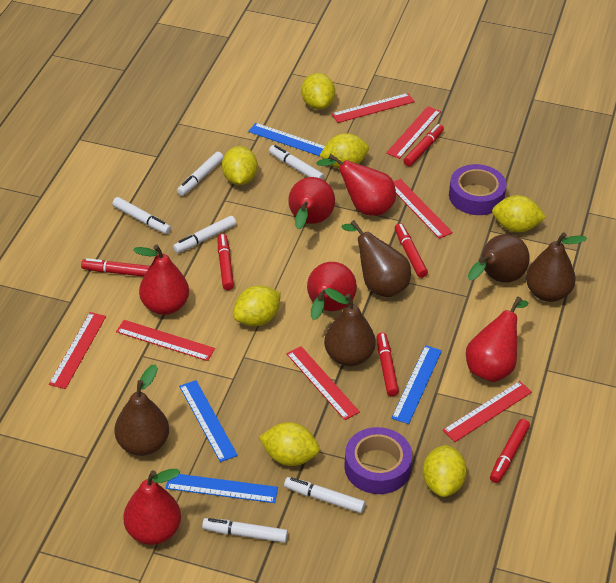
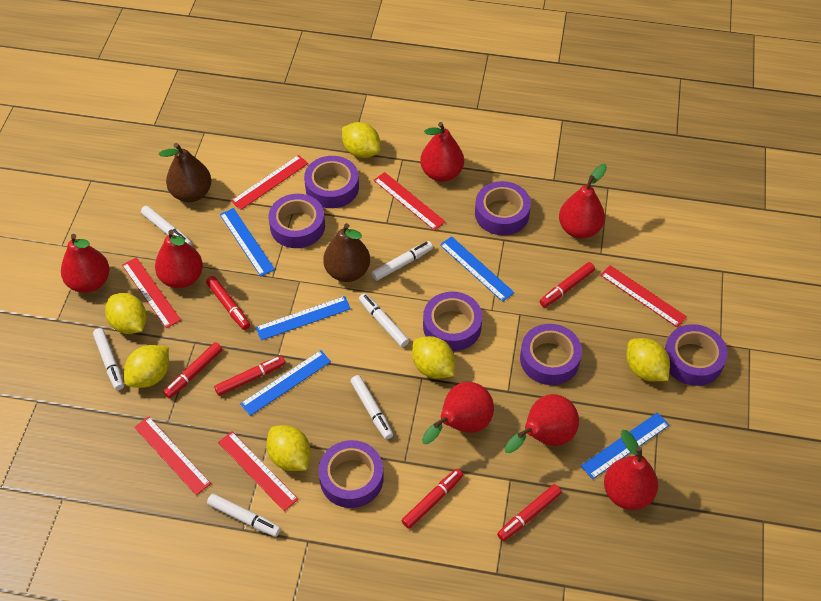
blue ruler: 4 -> 5
brown pear: 5 -> 2
purple tape: 2 -> 7
red pear: 6 -> 7
red ruler: 7 -> 6
yellow lemon: 7 -> 6

